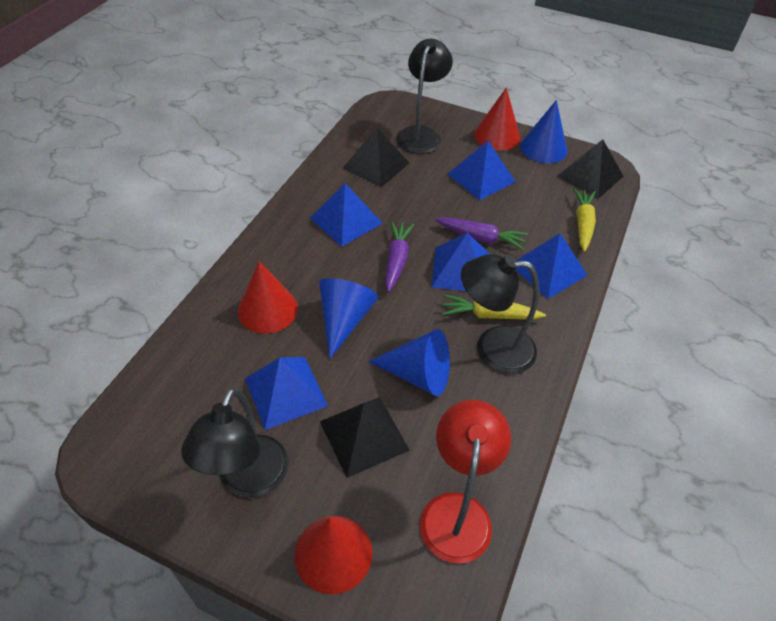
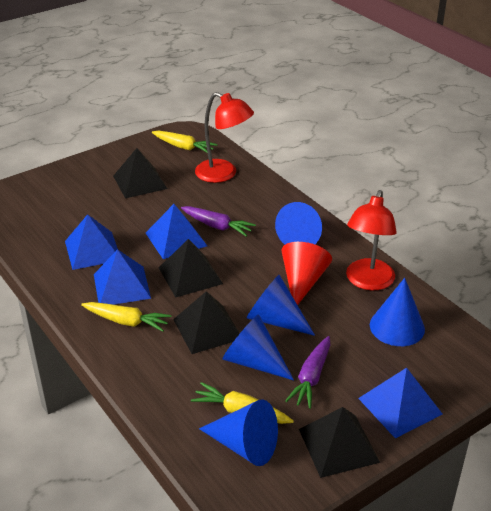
black lamp: 3 -> 0
black pyramid: 3 -> 4
blue cone: 3 -> 5
blue pyramid: 5 -> 4
red cone: 3 -> 1
red lamp: 1 -> 2
yellow carrot: 2 -> 3

